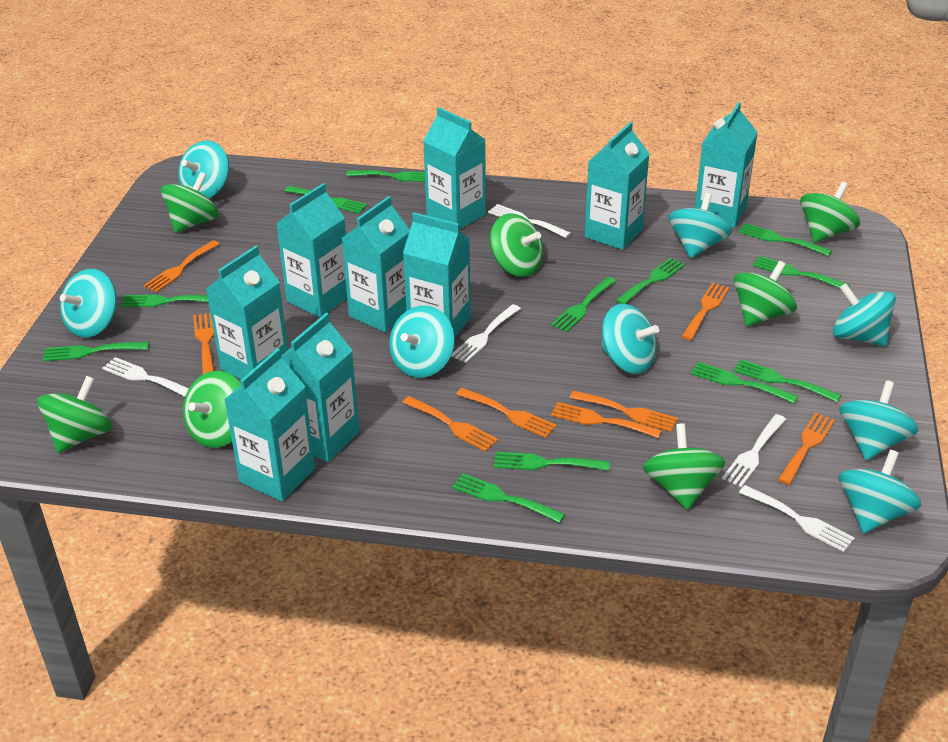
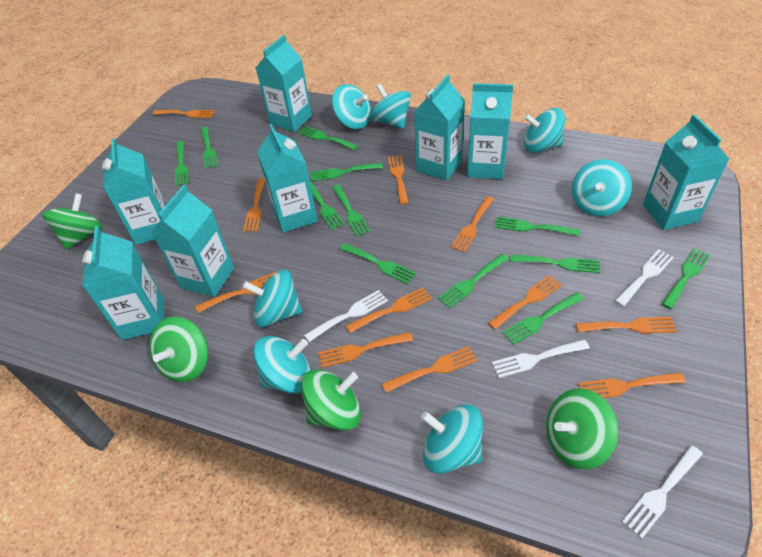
green spinning top: 7 -> 4
orange fork: 8 -> 11
turquoise carton: 9 -> 8
turquoise spinning top: 8 -> 7
white fork: 5 -> 4

